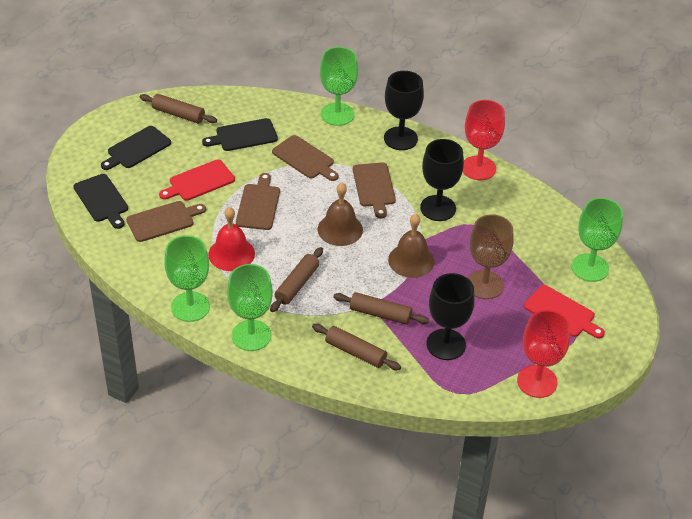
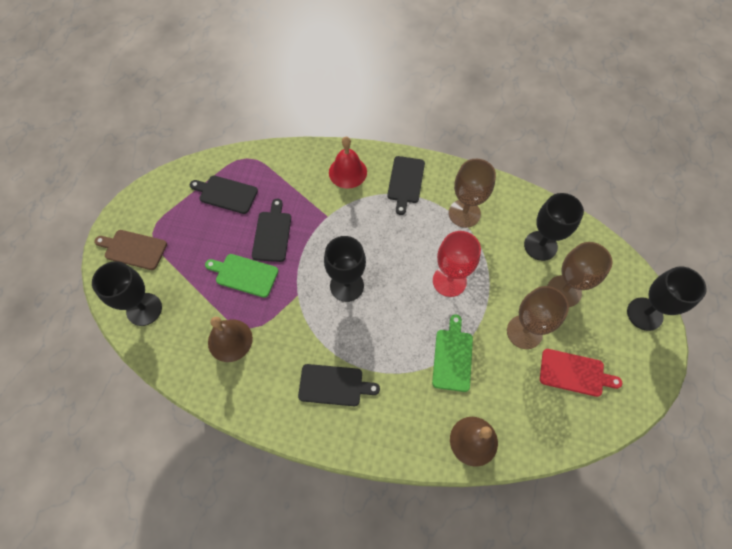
black cutting board: 3 -> 4
black goblet: 3 -> 4
brown cutting board: 4 -> 1
brown goblet: 1 -> 3
brown rolling pin: 4 -> 0
green cutting board: 0 -> 2
green goblet: 4 -> 0
red cutting board: 2 -> 1
red goblet: 2 -> 1

